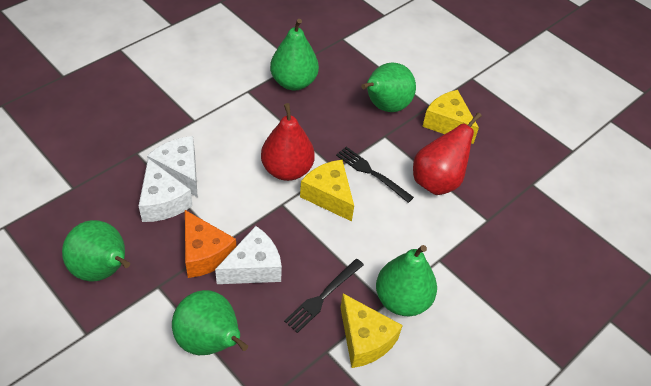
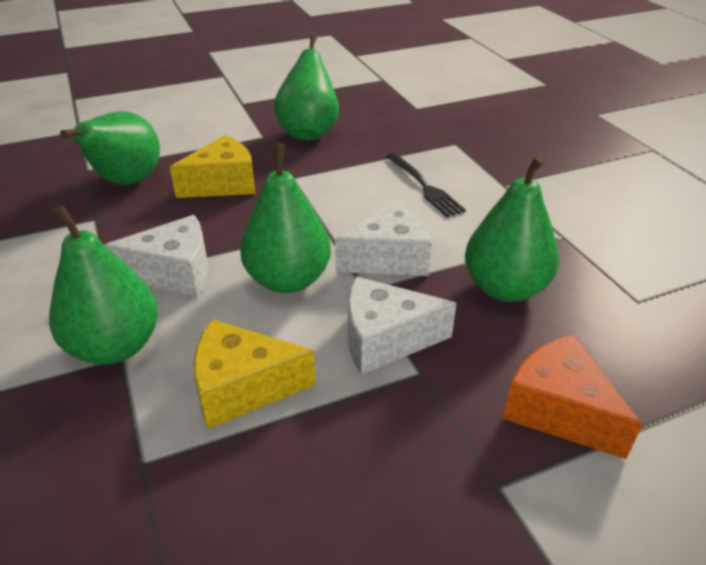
black fork: 2 -> 1
red pear: 2 -> 0
yellow cheese: 3 -> 2

